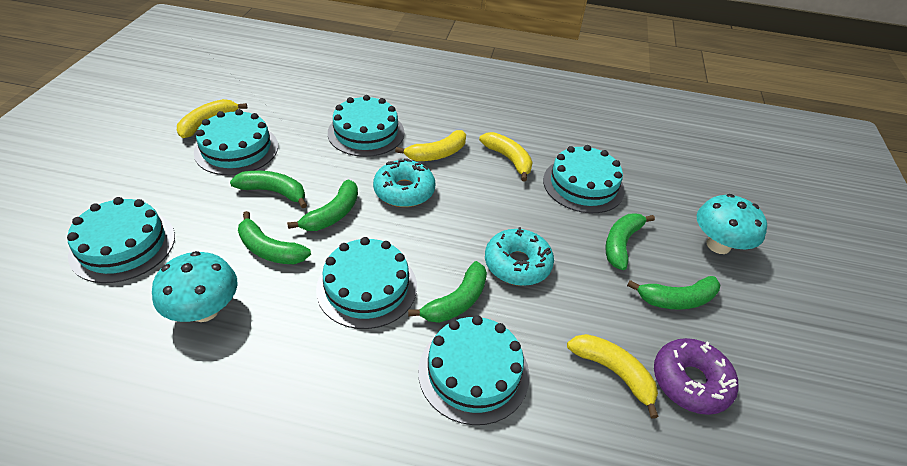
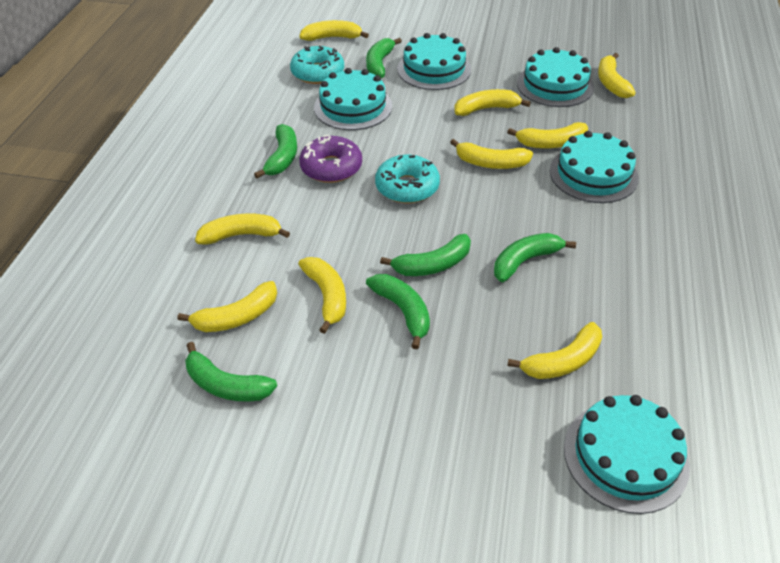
turquoise cake: 6 -> 5
turquoise mushroom: 2 -> 0
yellow banana: 4 -> 9

